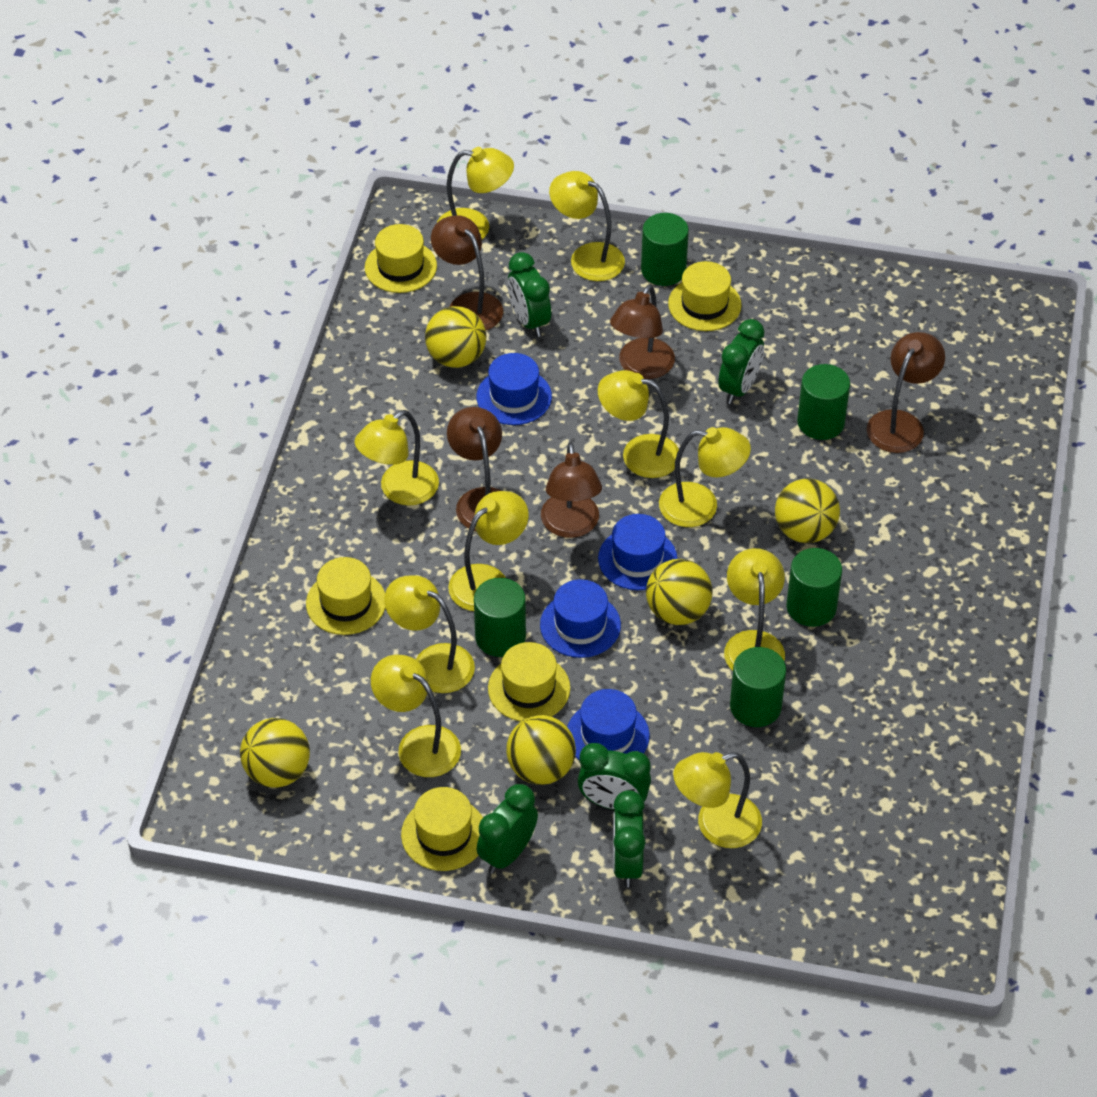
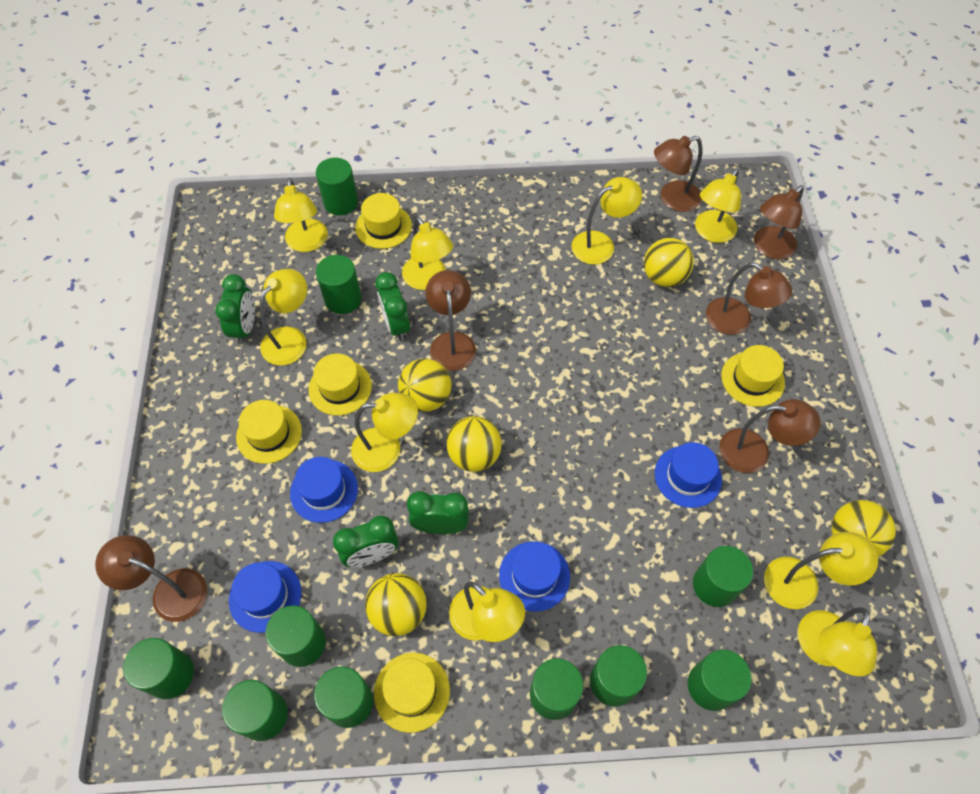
brown lamp: 5 -> 6
green clock: 5 -> 4
green cylinder: 5 -> 10
yellow lamp: 10 -> 9

